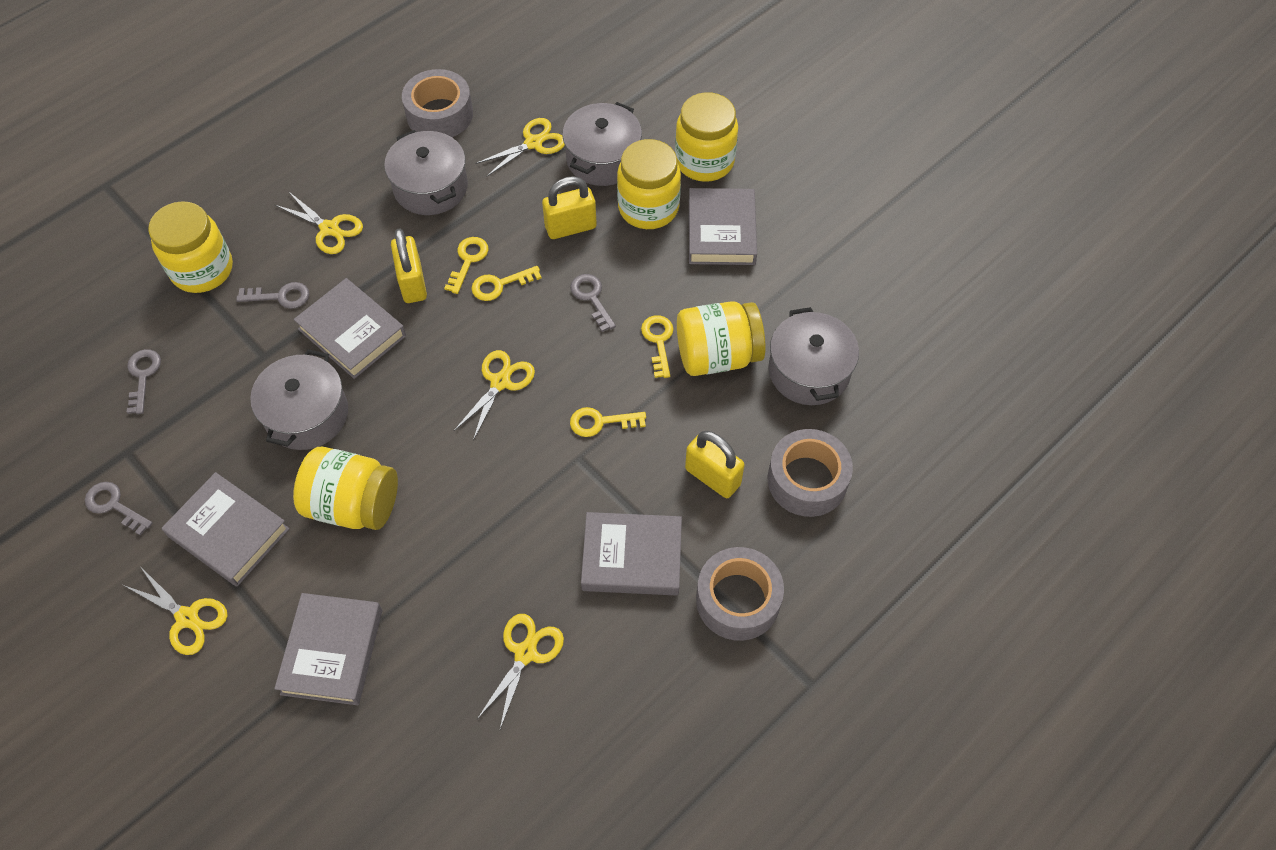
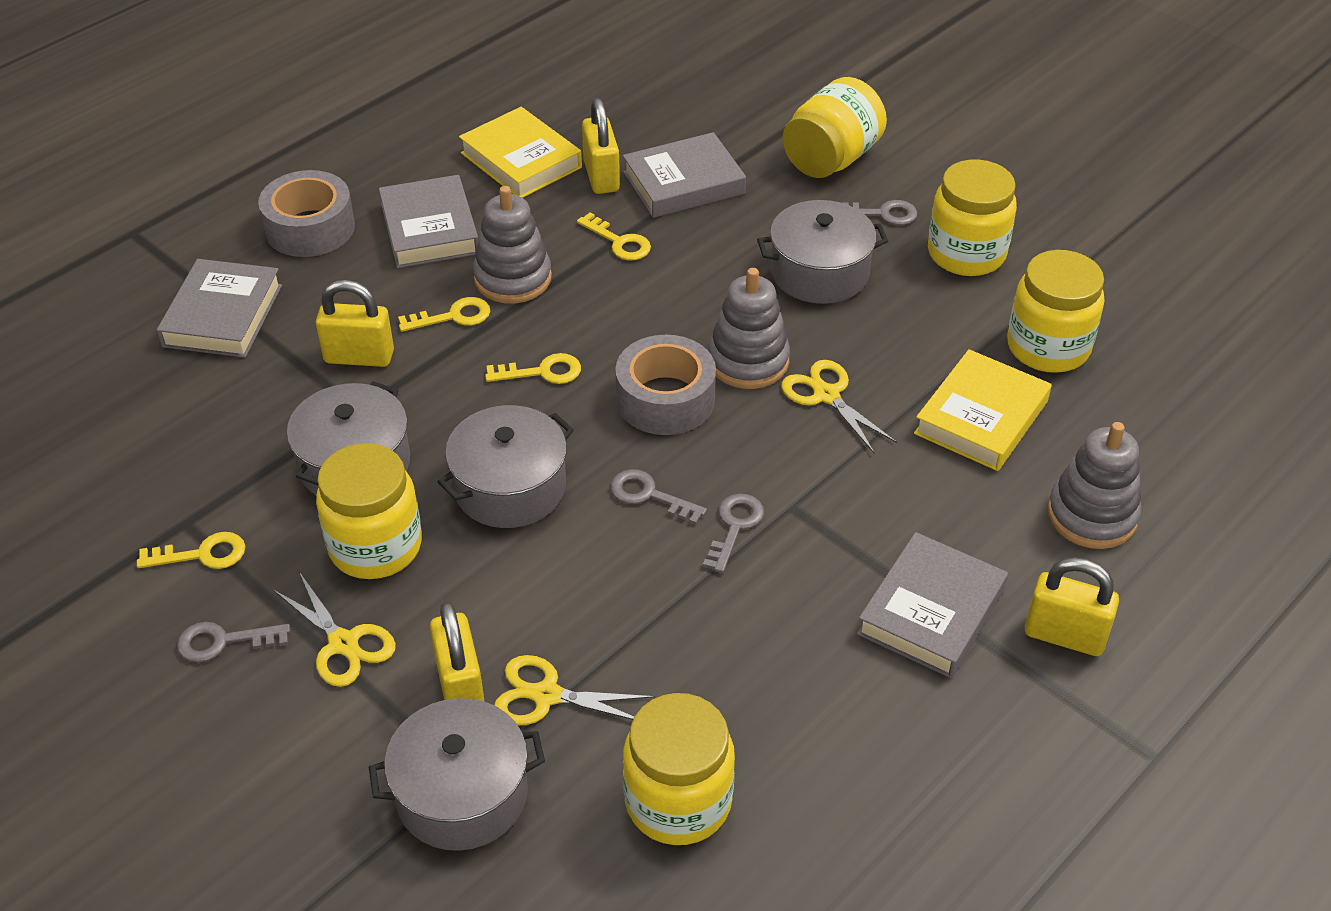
grey book: 5 -> 4
grey stacking toy: 0 -> 3
grey tape: 3 -> 2
yellow book: 0 -> 2
yellow padlock: 3 -> 4
yellow scissors: 5 -> 3

